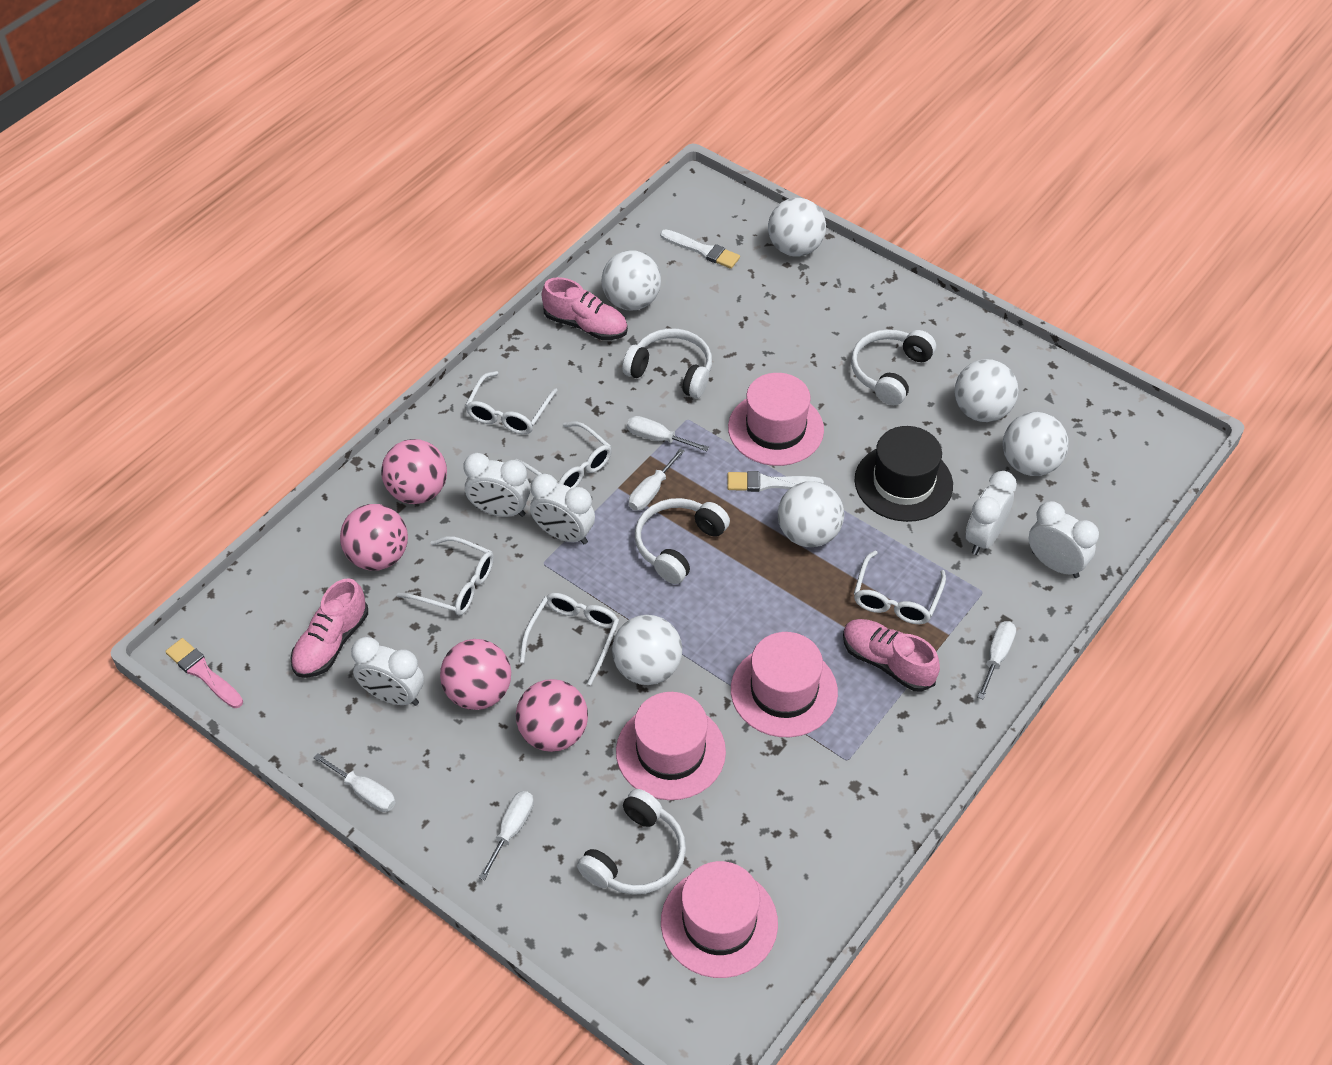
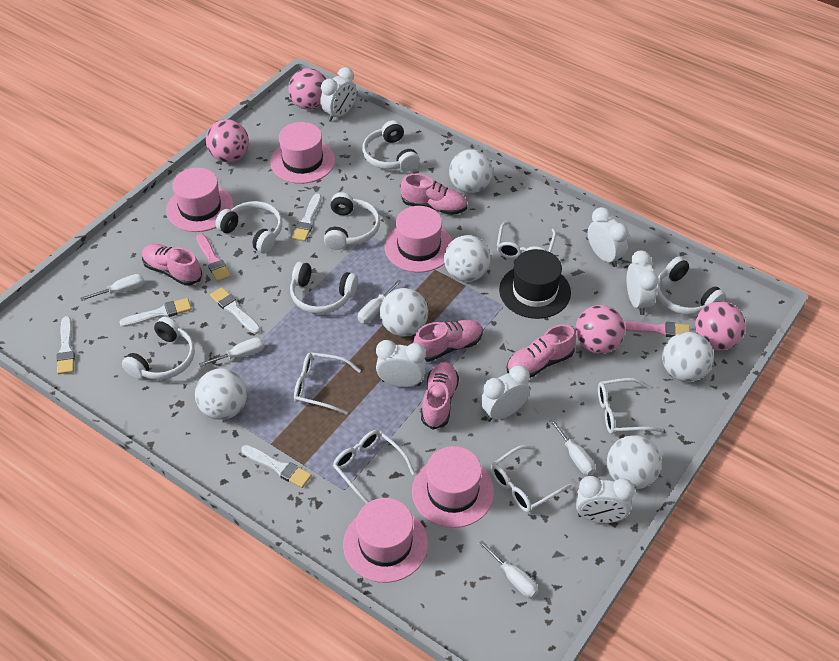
pink brush: 1 -> 2
pink hat: 4 -> 5
pink shoe: 3 -> 5
white brush: 2 -> 5
white clock: 5 -> 6
white headphones: 4 -> 6

